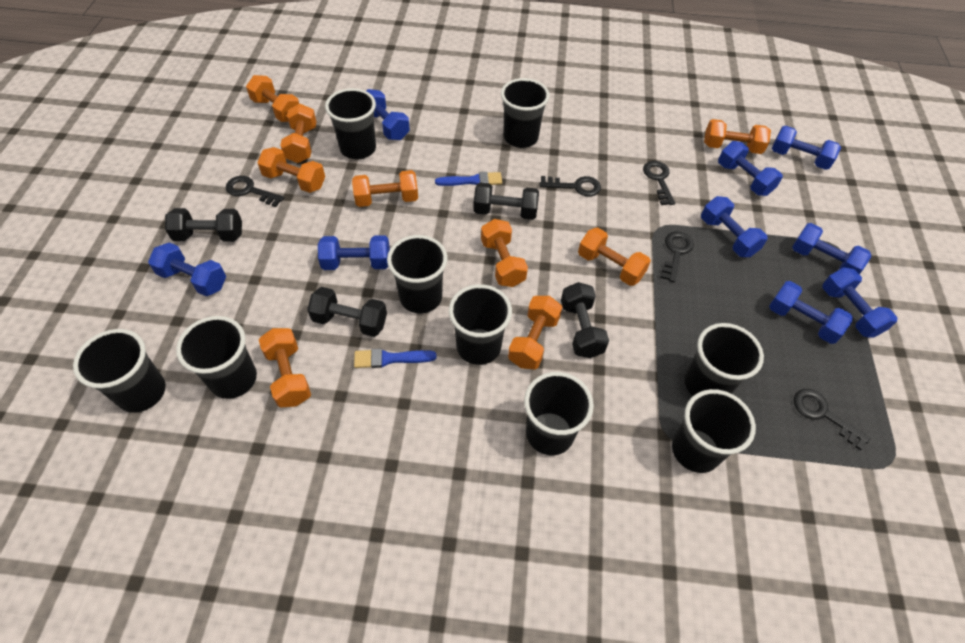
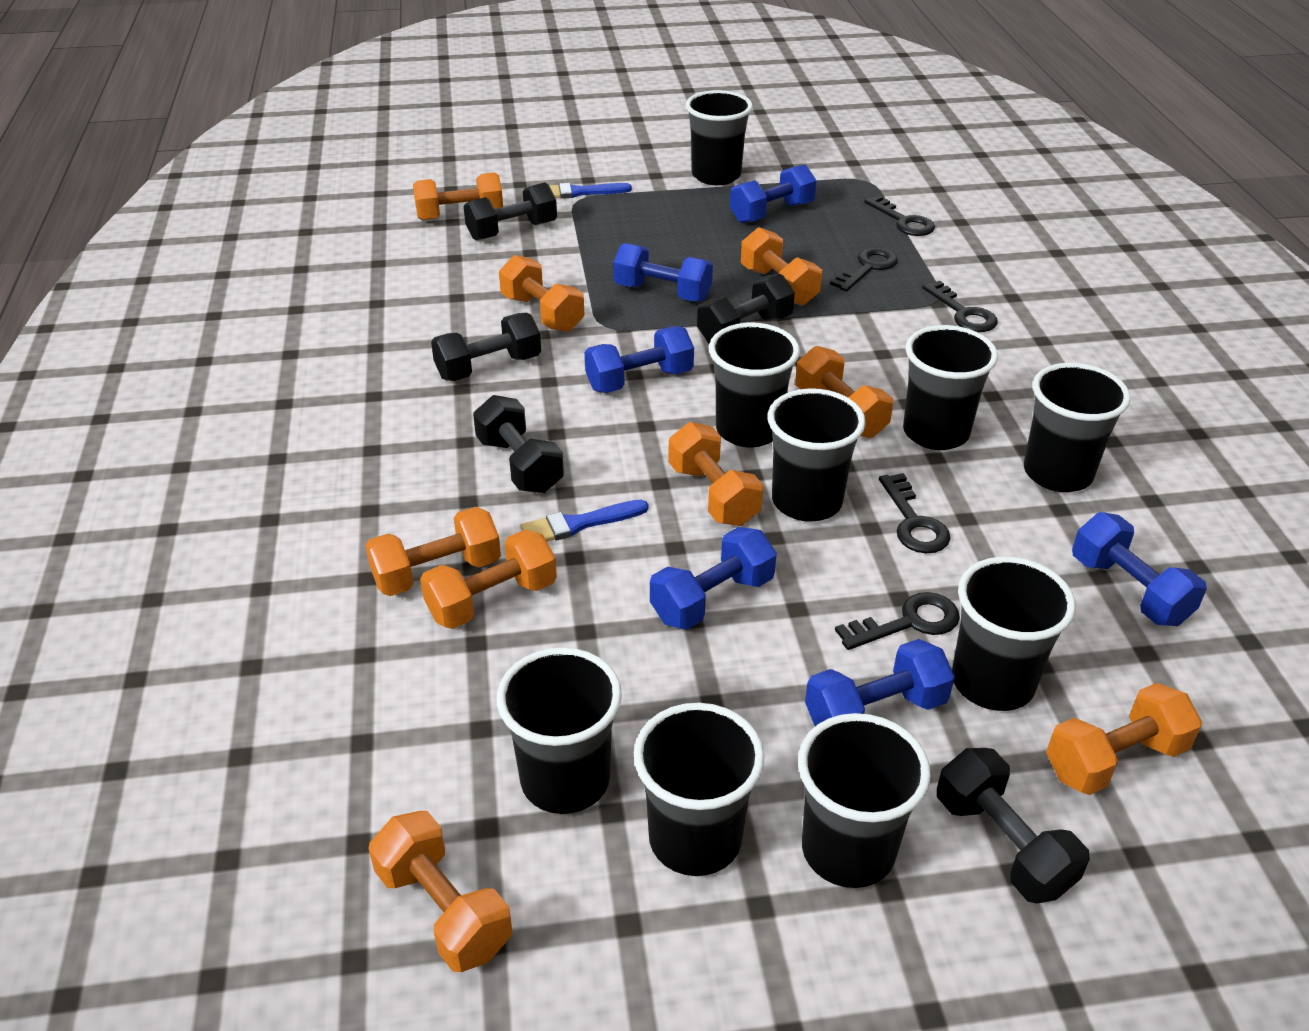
black dumbbell: 4 -> 5
blue dumbbell: 9 -> 6

